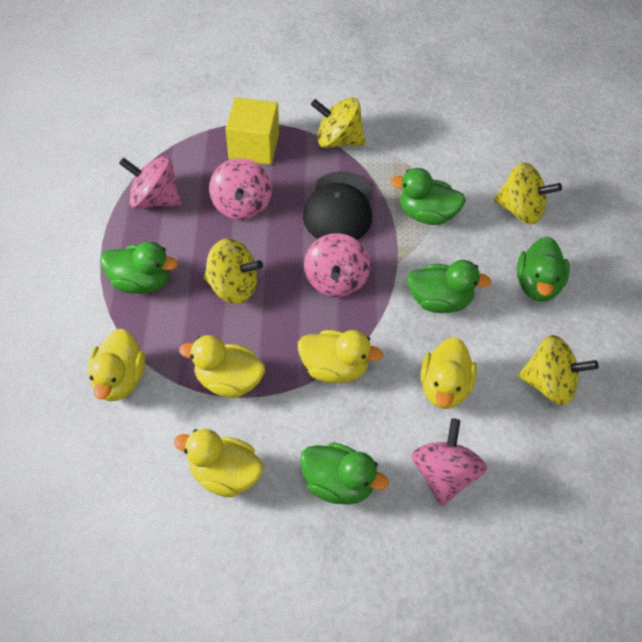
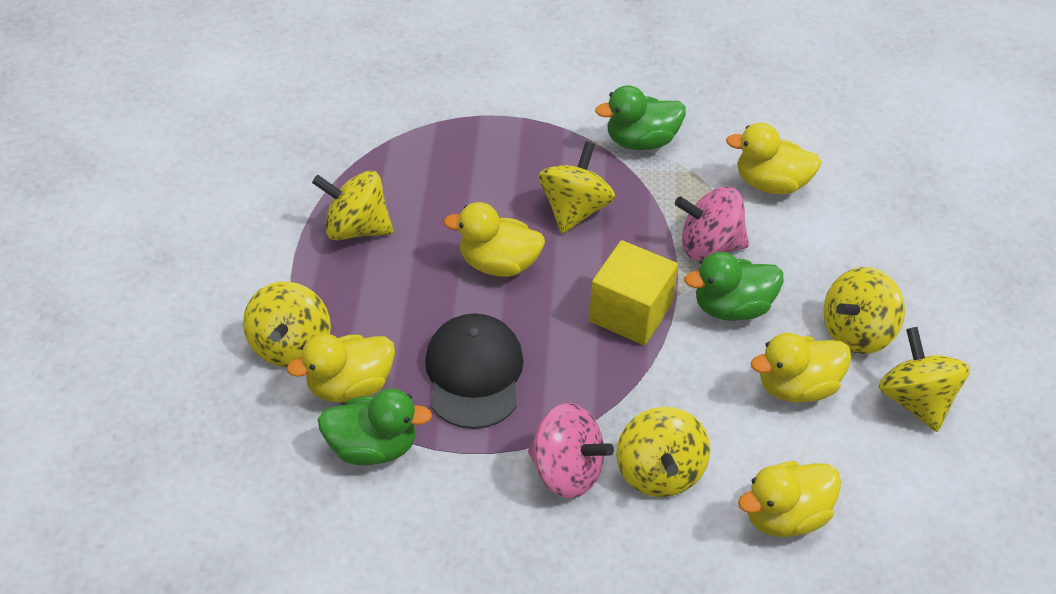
green duck: 5 -> 3
pink spinning top: 4 -> 2
yellow spinning top: 4 -> 6

